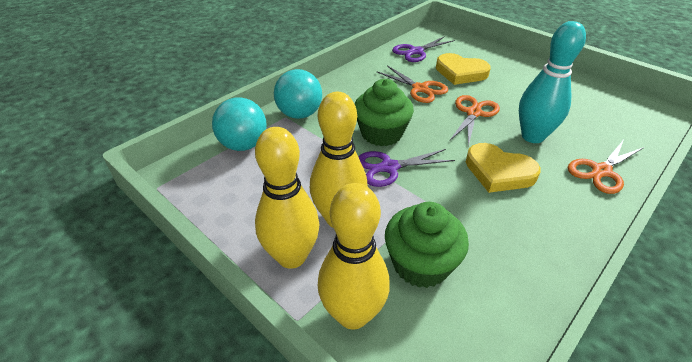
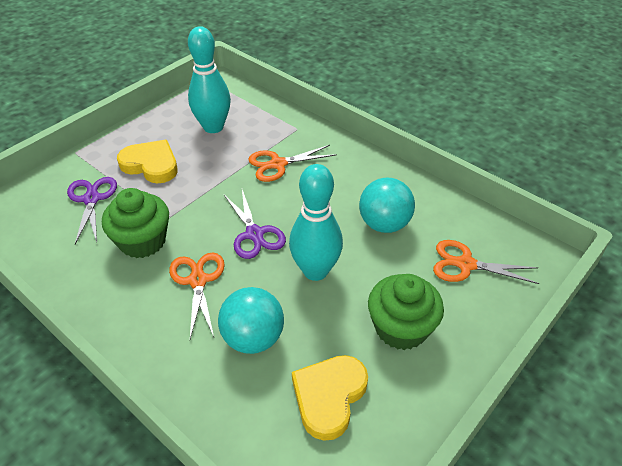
turquoise bowling pin: 1 -> 2
yellow bowling pin: 3 -> 0

